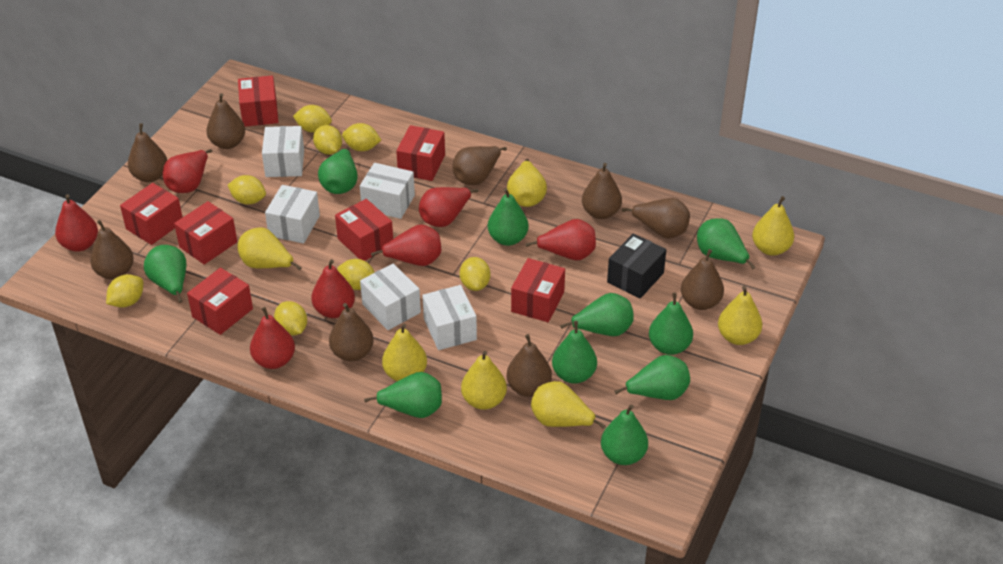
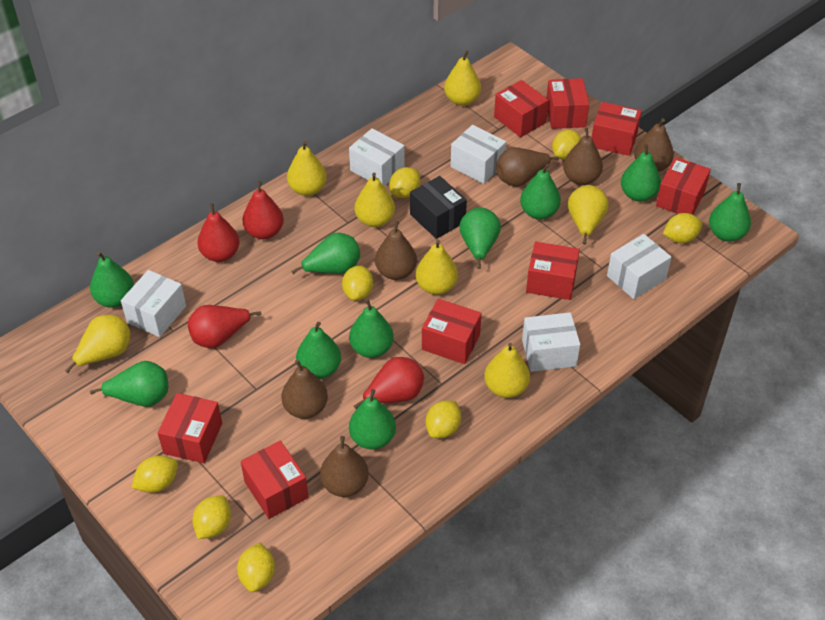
brown pear: 9 -> 6
red box: 7 -> 8
red pear: 7 -> 4

